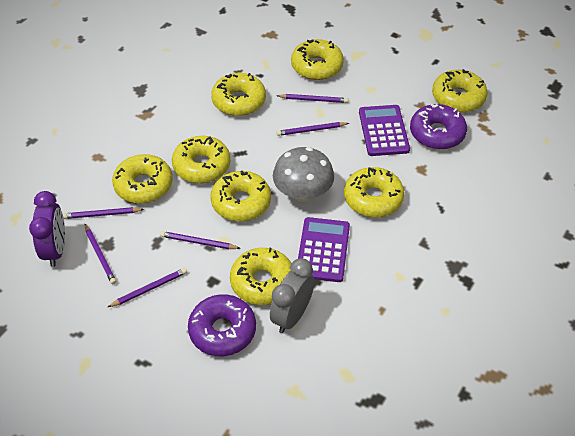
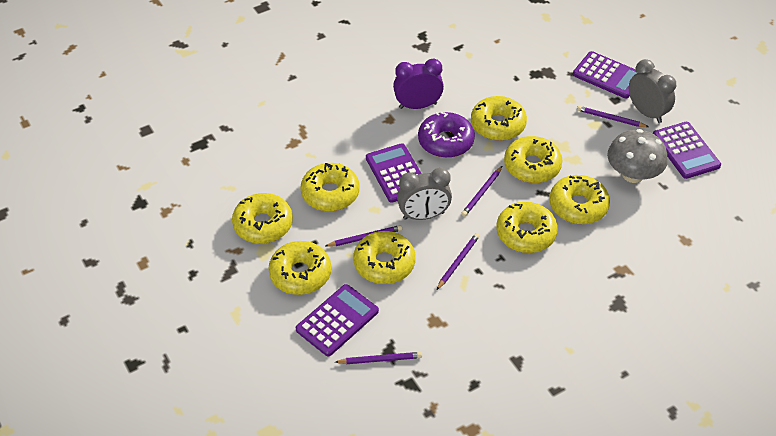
grey clock: 1 -> 2
purple calculator: 2 -> 4
purple donut: 2 -> 1
purple pencil: 6 -> 5

